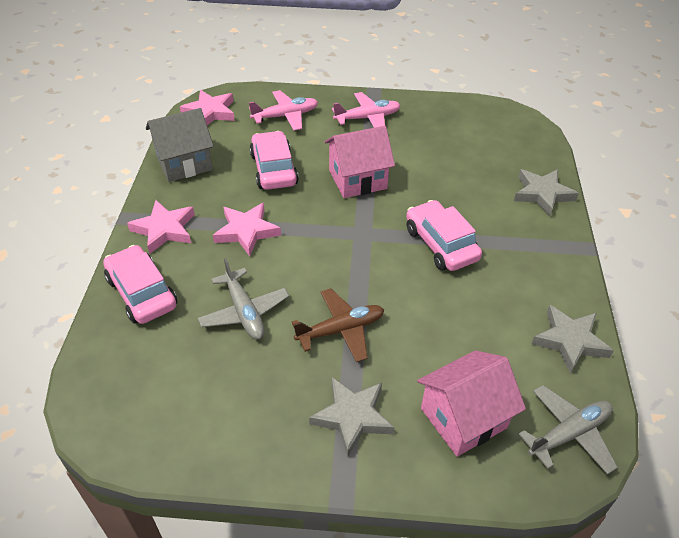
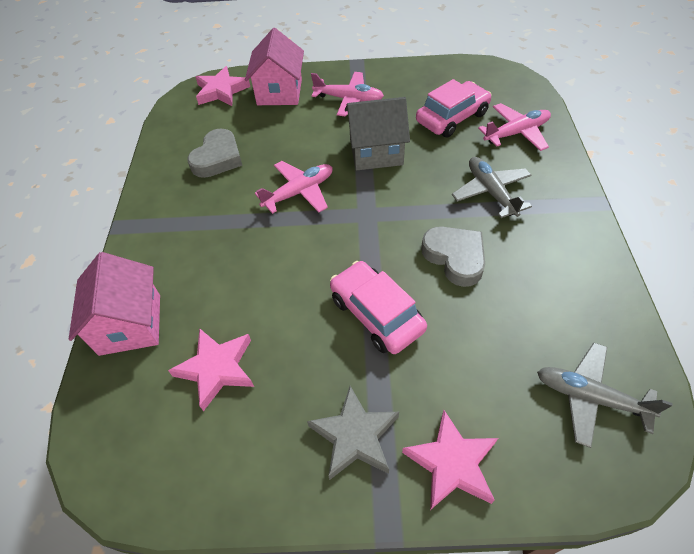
brown plane: 1 -> 0
grey heart: 0 -> 2
grey star: 3 -> 1
pink car: 3 -> 2
pink plane: 2 -> 3

